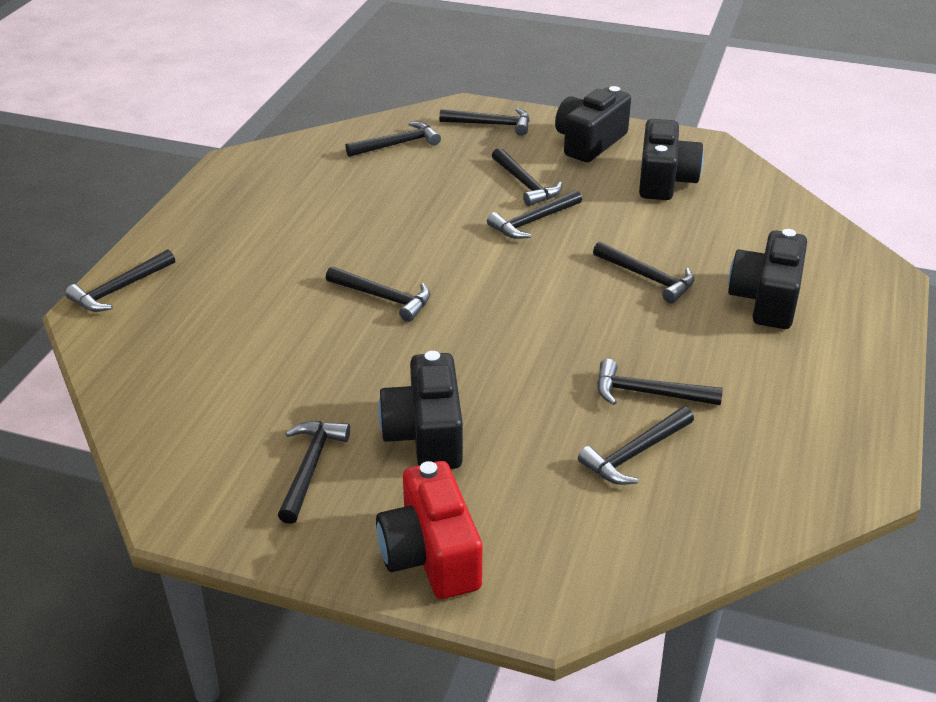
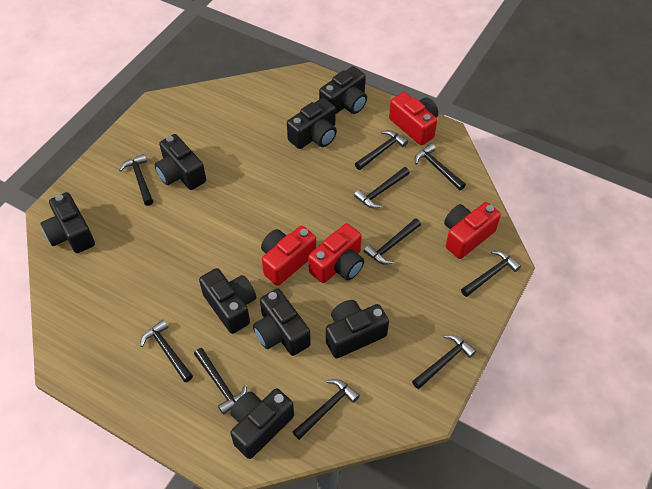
black camera: 4 -> 8
red camera: 1 -> 4

